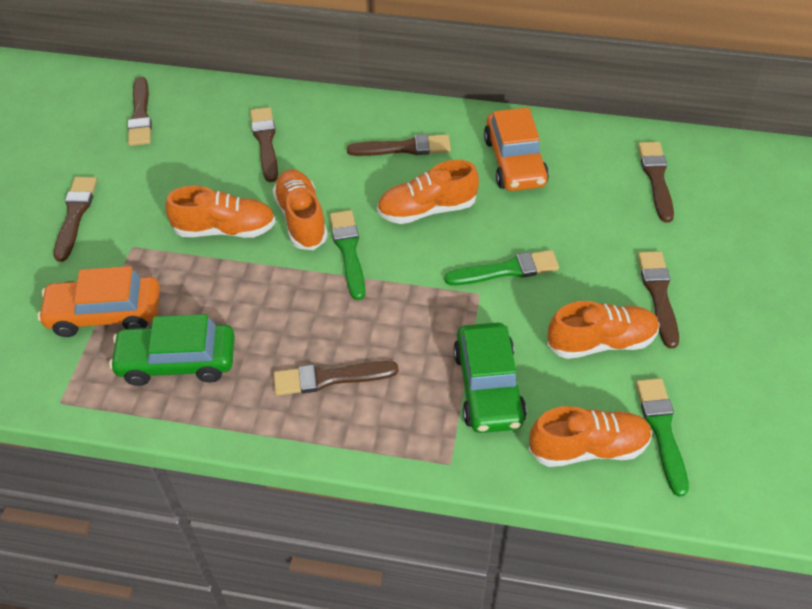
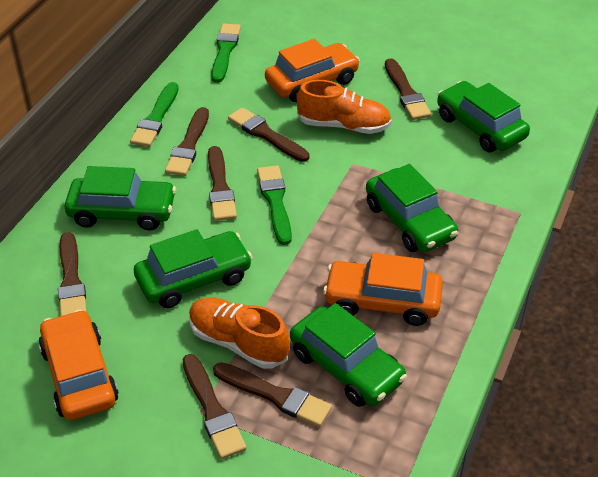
green car: 2 -> 5
orange car: 2 -> 3
orange shoe: 5 -> 2

